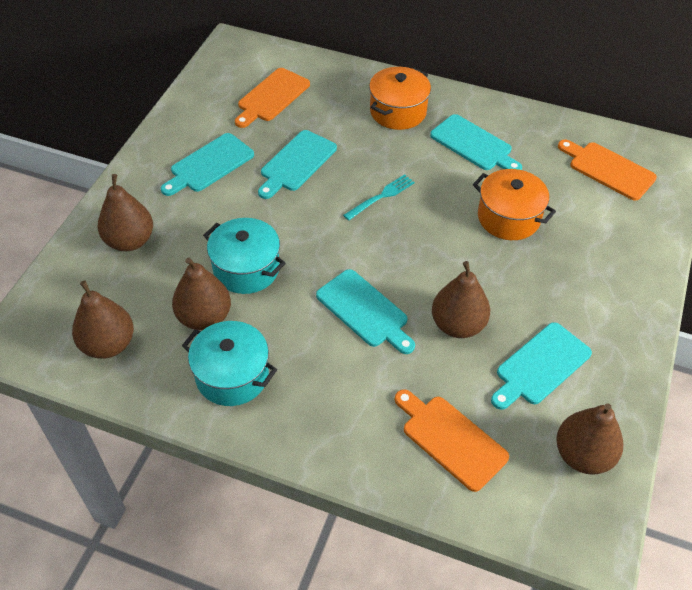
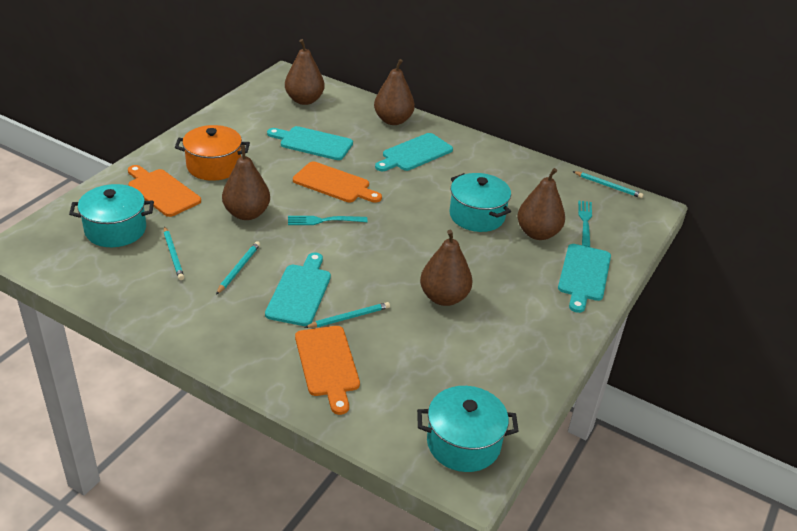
orange pot: 2 -> 1
turquoise cutting board: 5 -> 4
turquoise fork: 1 -> 2
turquoise pencil: 0 -> 4
turquoise pot: 2 -> 3

